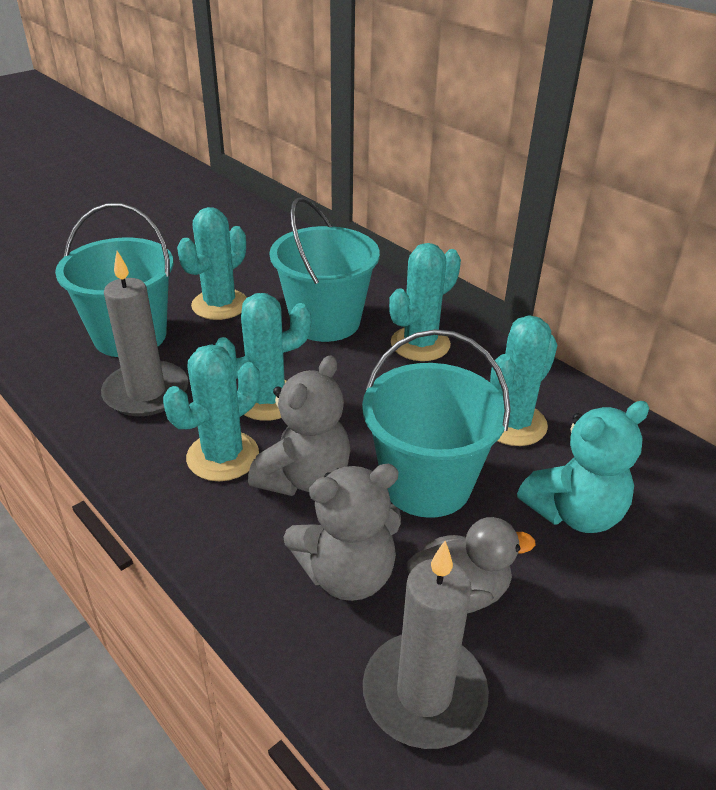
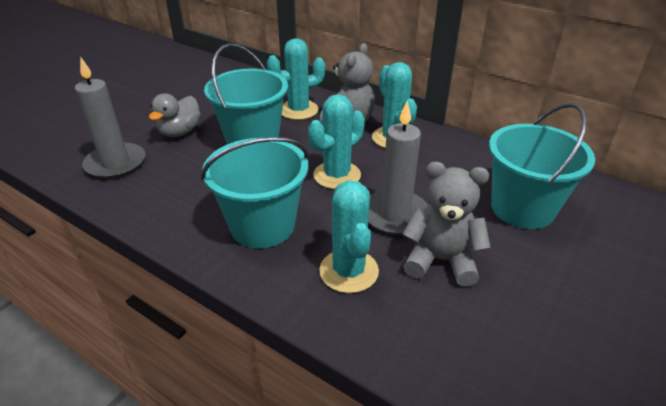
turquoise cactus: 5 -> 4
turquoise teddy bear: 1 -> 0

